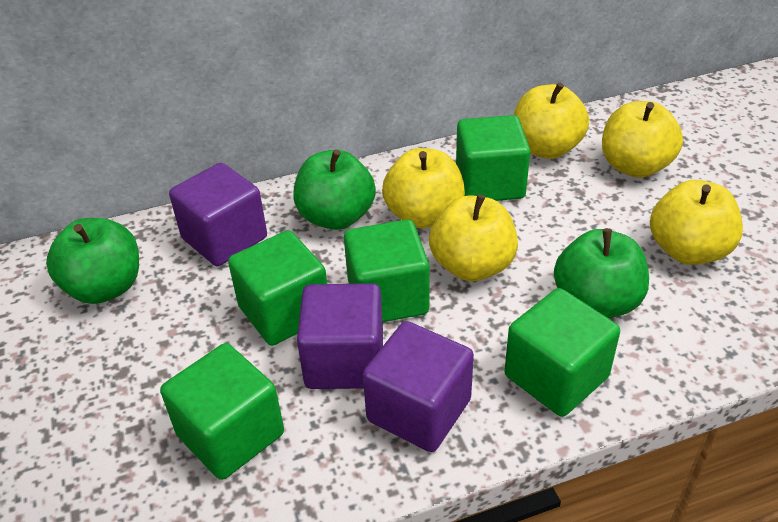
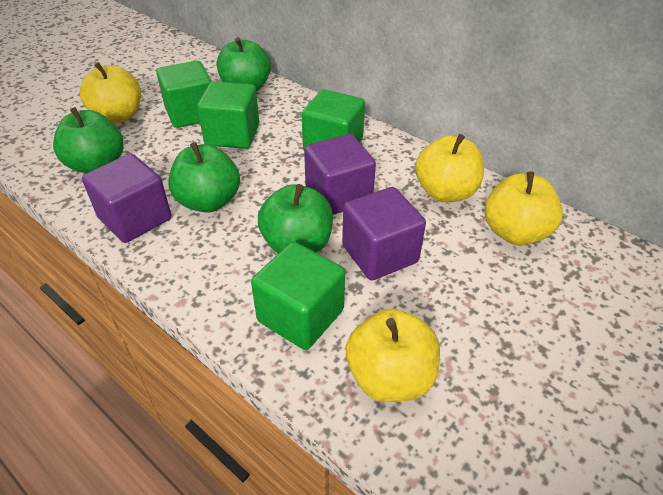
green apple: 3 -> 4
green cube: 5 -> 4
yellow apple: 5 -> 4

